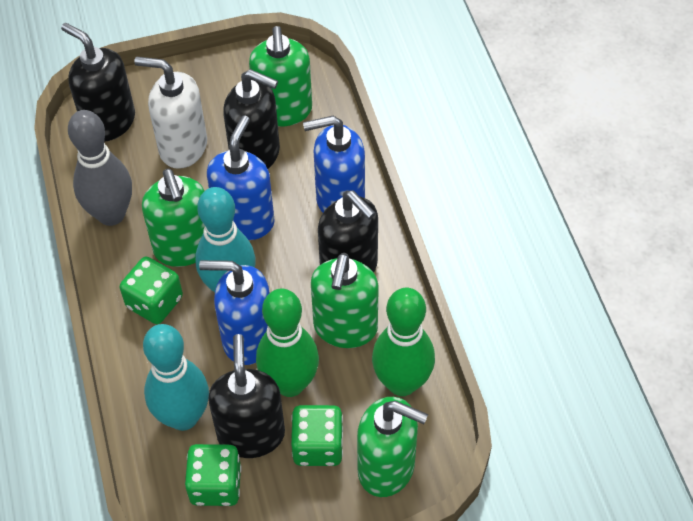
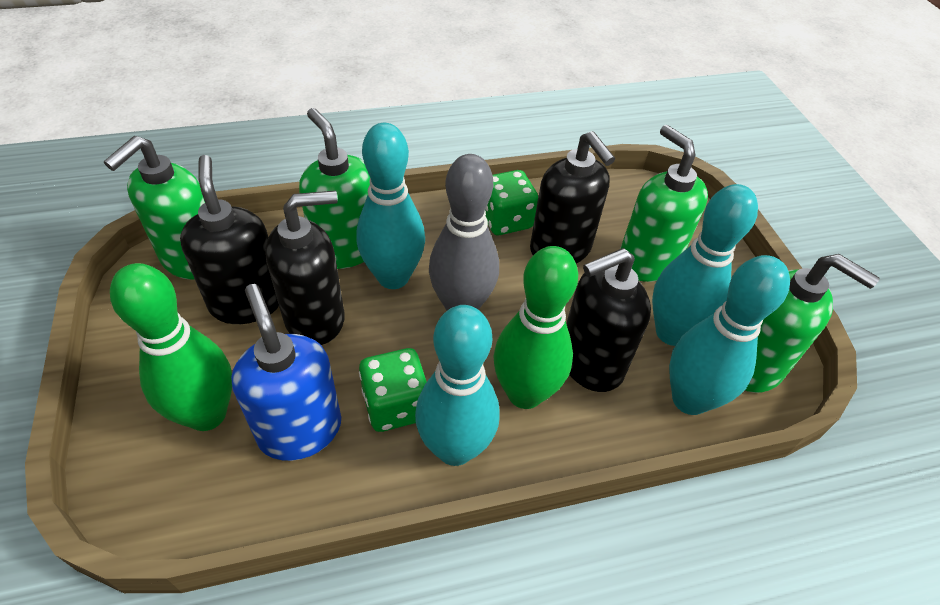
blue soap dispenser: 3 -> 1
green dice: 3 -> 2
turquoise bowling pin: 2 -> 4
white soap dispenser: 1 -> 0

